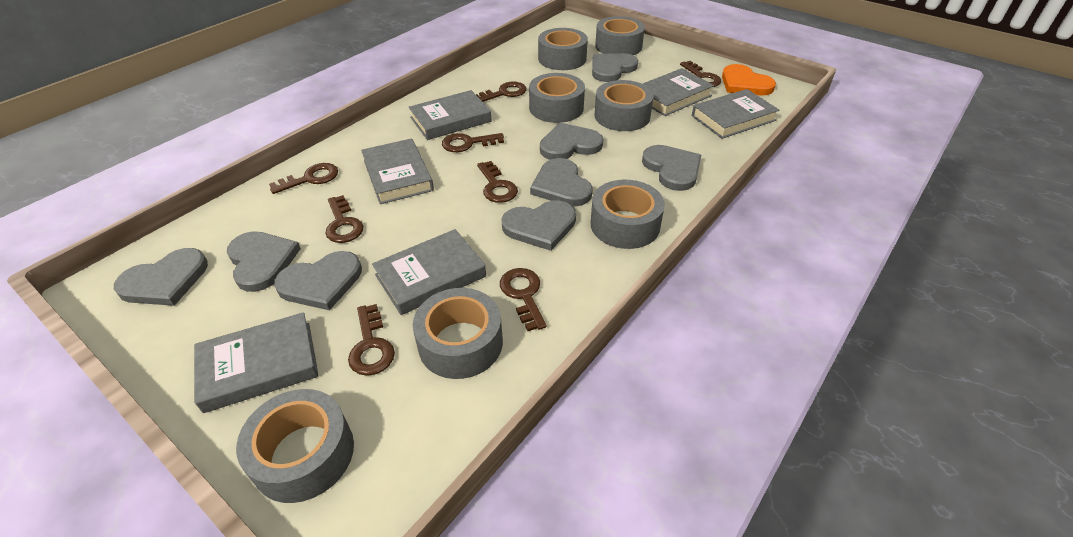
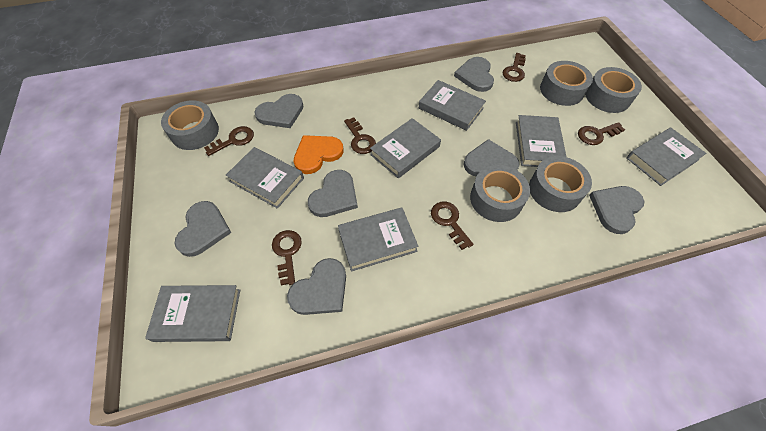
brown key: 8 -> 6
grey book: 6 -> 7
grey heart: 8 -> 7
grey tape: 7 -> 5

